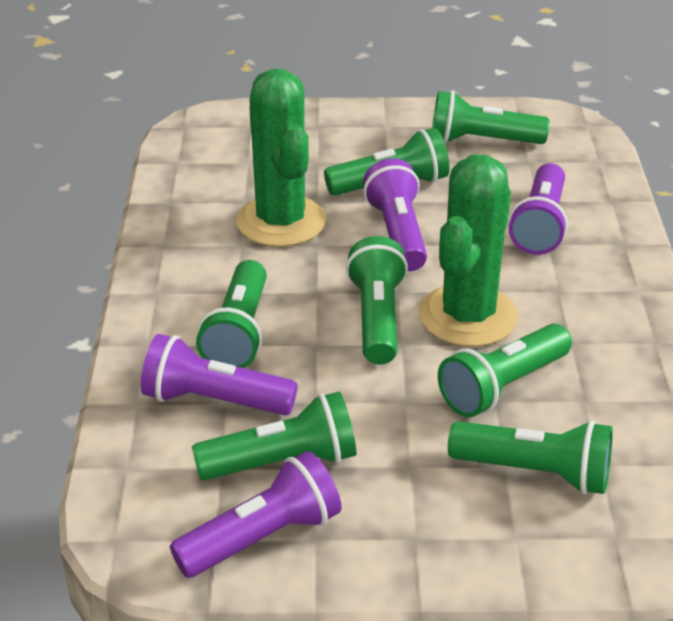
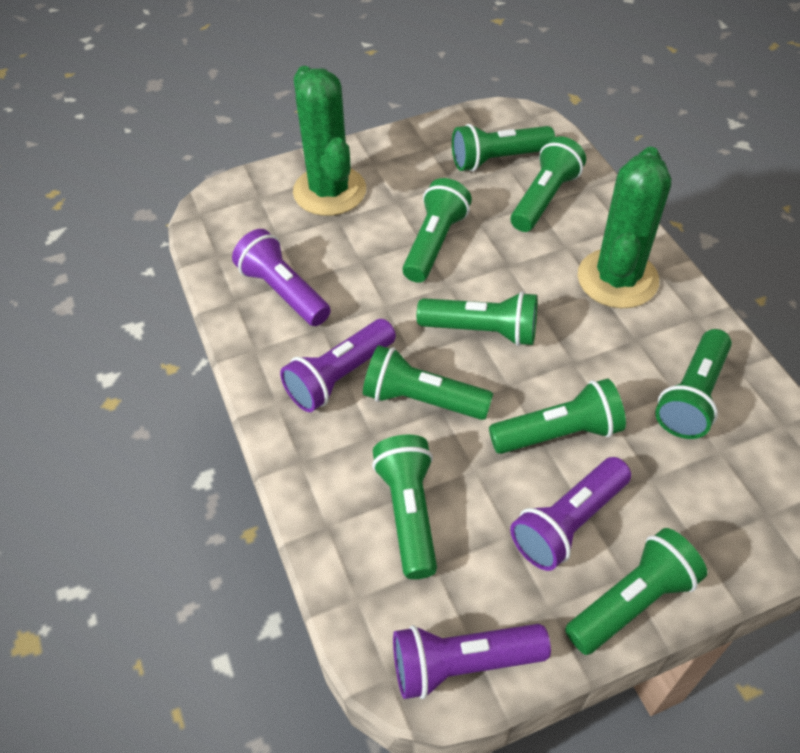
green flashlight: 7 -> 9

